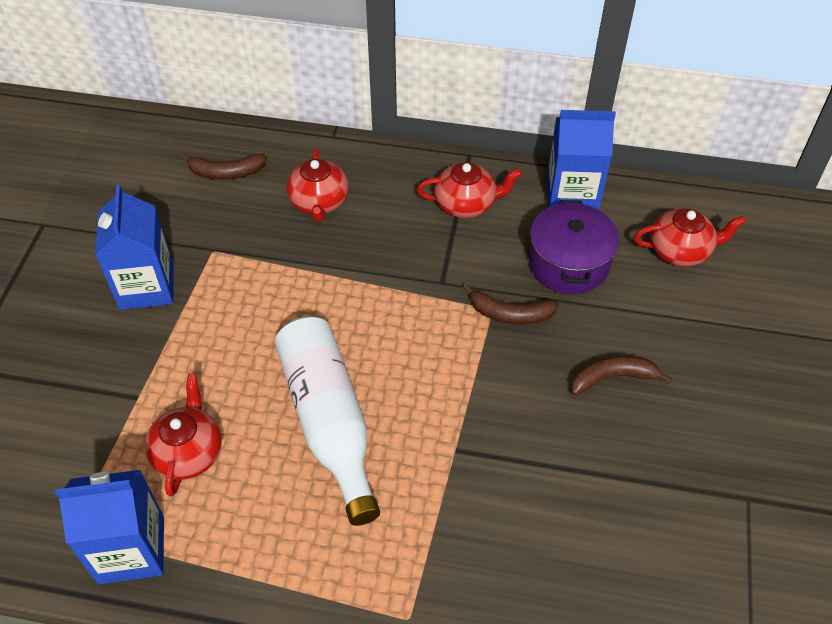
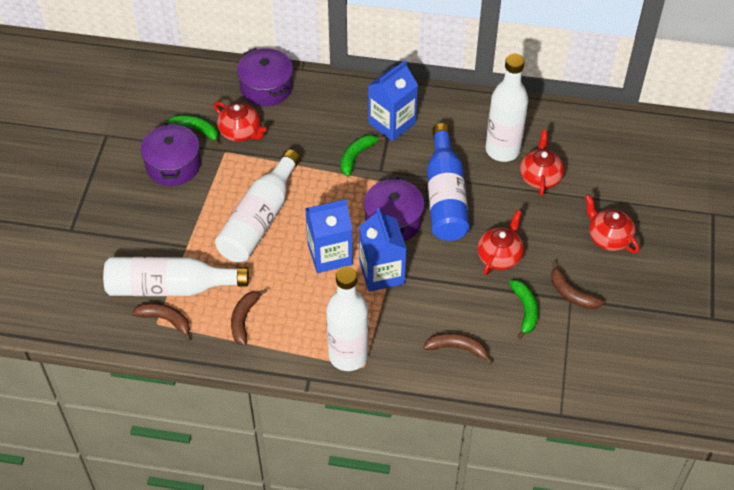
blue bottle: 0 -> 1
brown banana: 3 -> 4
green banana: 0 -> 3
purple pot: 1 -> 3
white bottle: 1 -> 4

